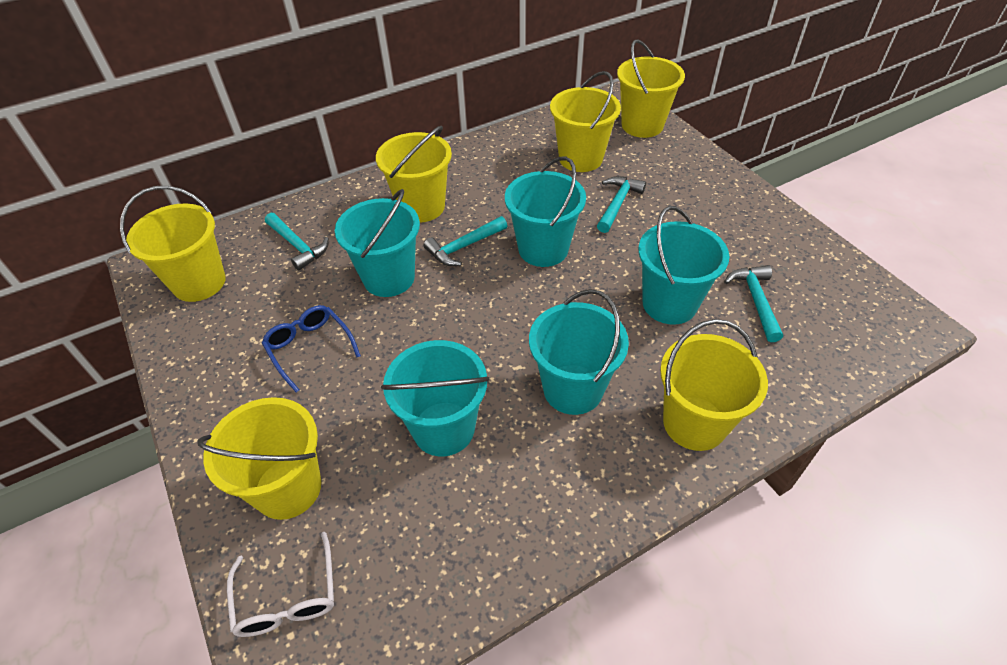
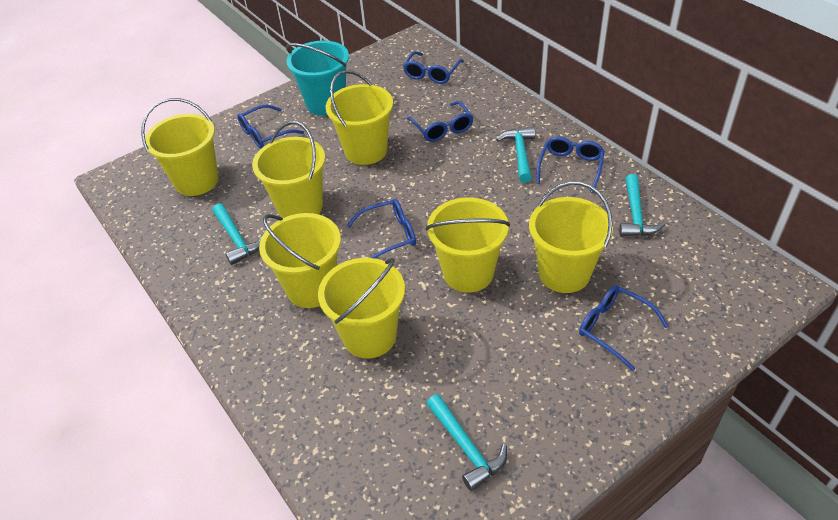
blue glasses: 1 -> 6
turquoise bucket: 5 -> 1
white glasses: 1 -> 0
yellow bucket: 6 -> 7

